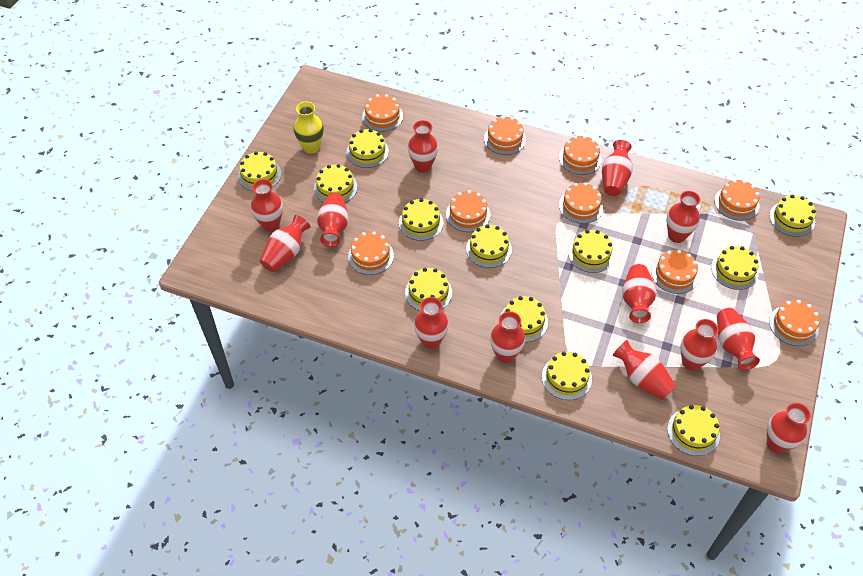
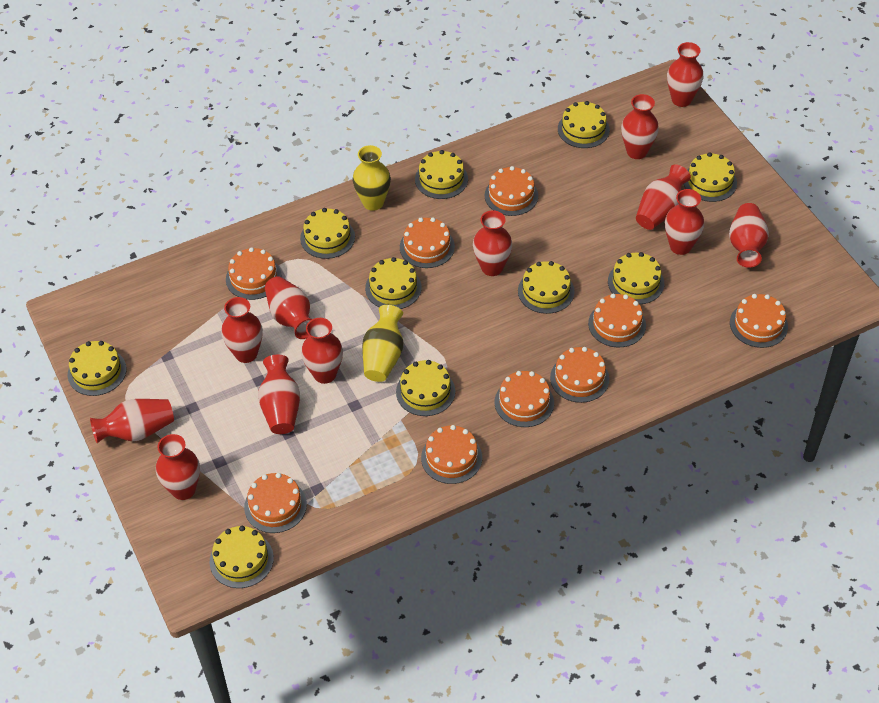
red vase: 13 -> 12
yellow cake: 12 -> 10
yellow vase: 1 -> 2

